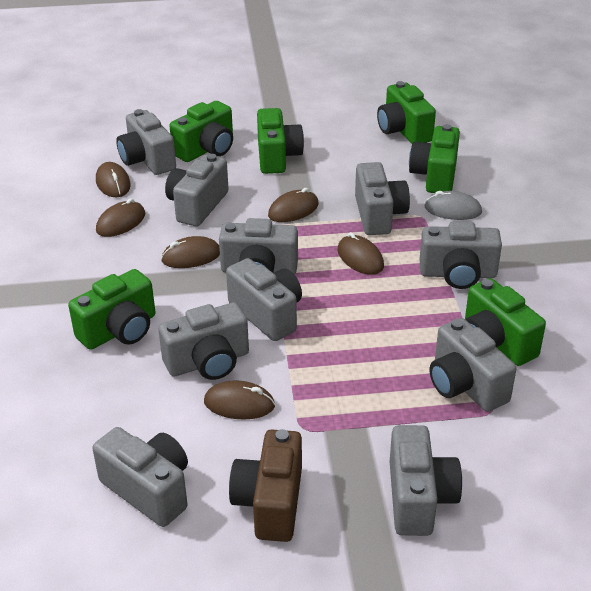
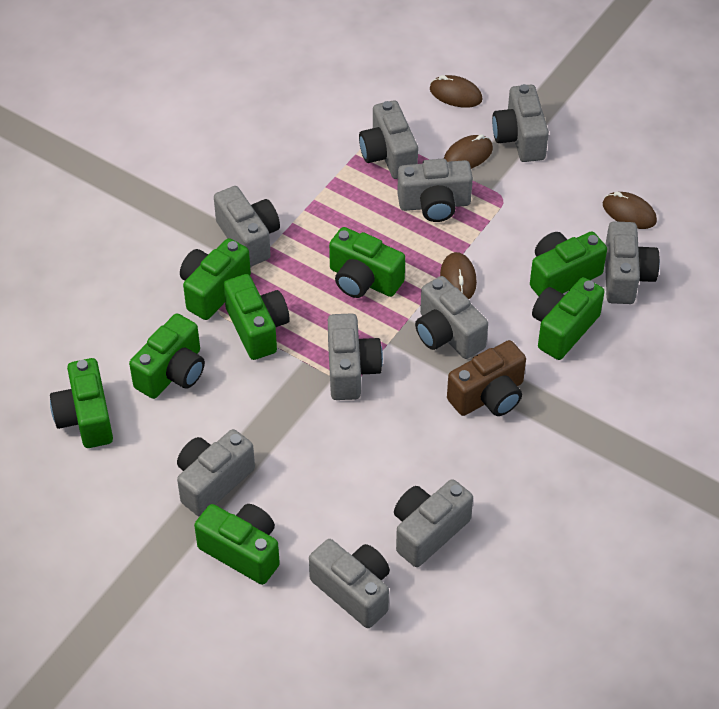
brown mouse: 6 -> 4
green camera: 6 -> 8
grey mouse: 1 -> 0

